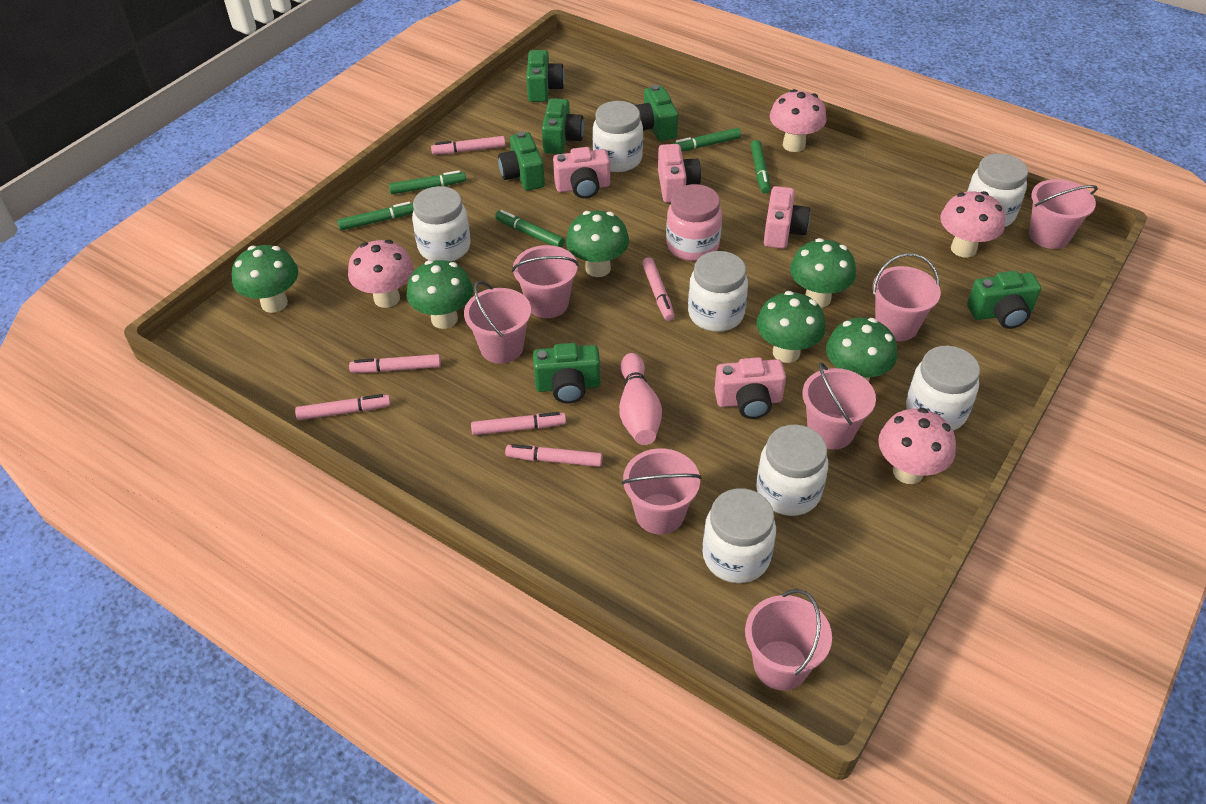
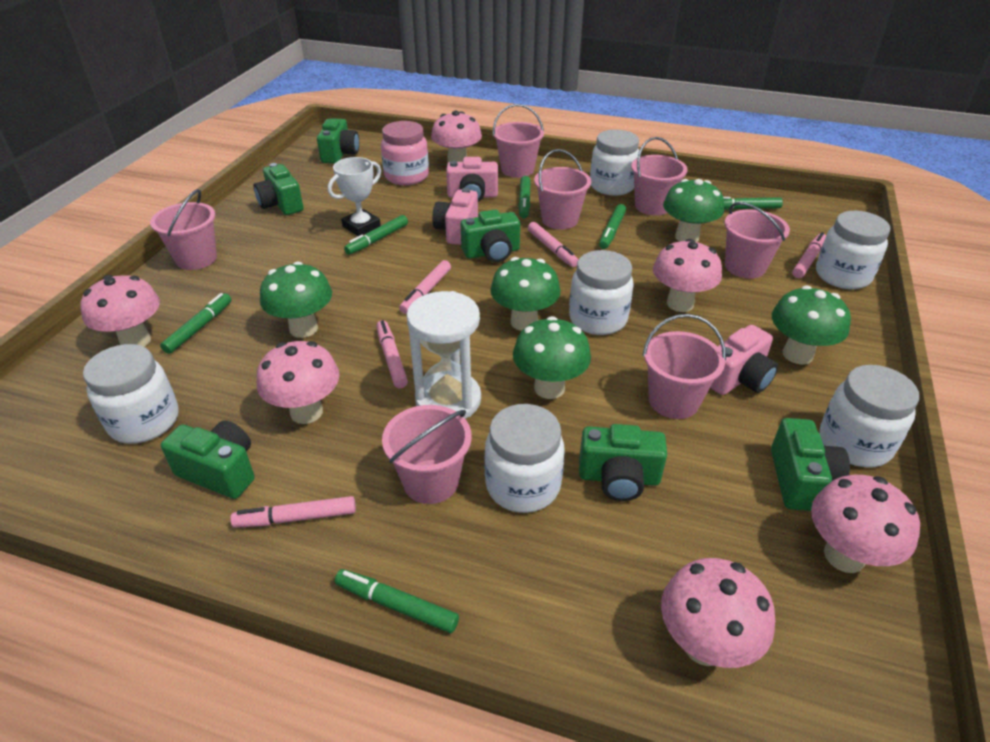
green marker: 5 -> 6
green mushroom: 6 -> 5
pink bowling pin: 1 -> 0
pink camera: 4 -> 3
pink marker: 6 -> 5
pink mushroom: 4 -> 6
white hourglass: 0 -> 1
white jar: 7 -> 6
white trophy: 0 -> 1

